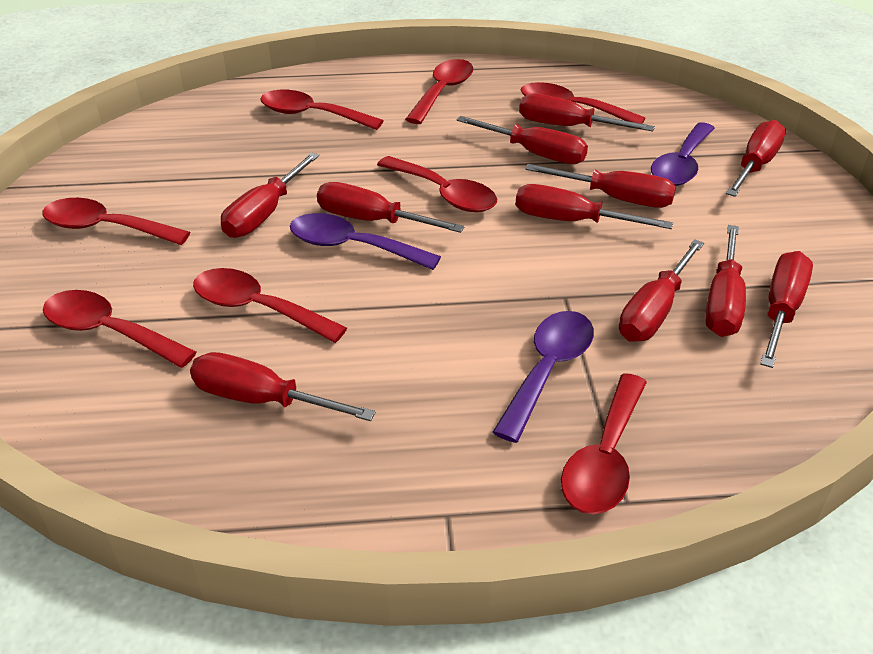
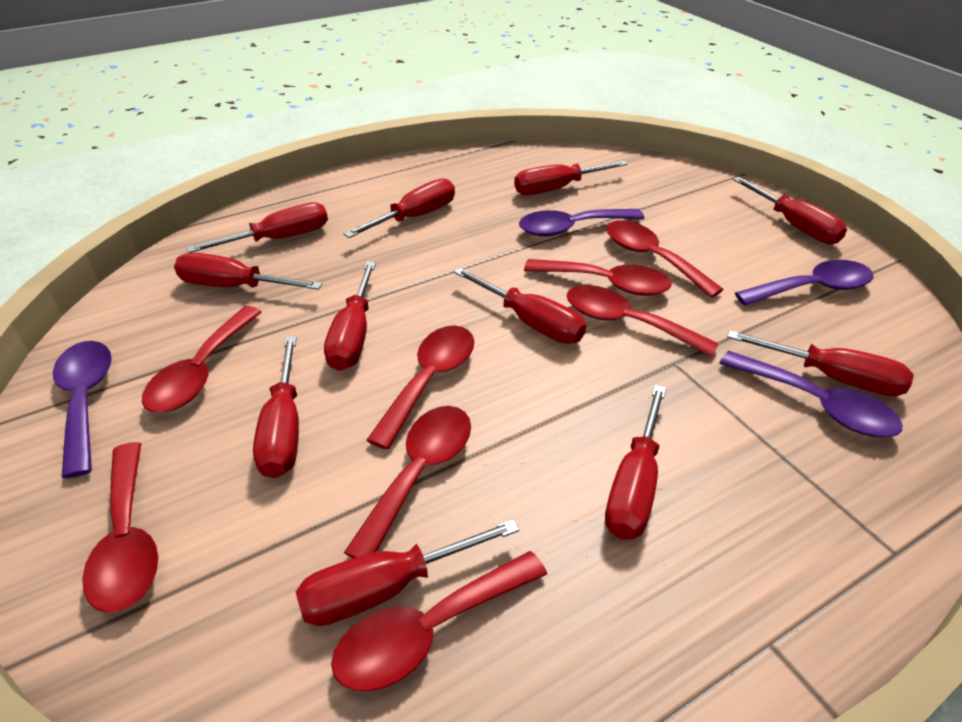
purple spoon: 3 -> 4

